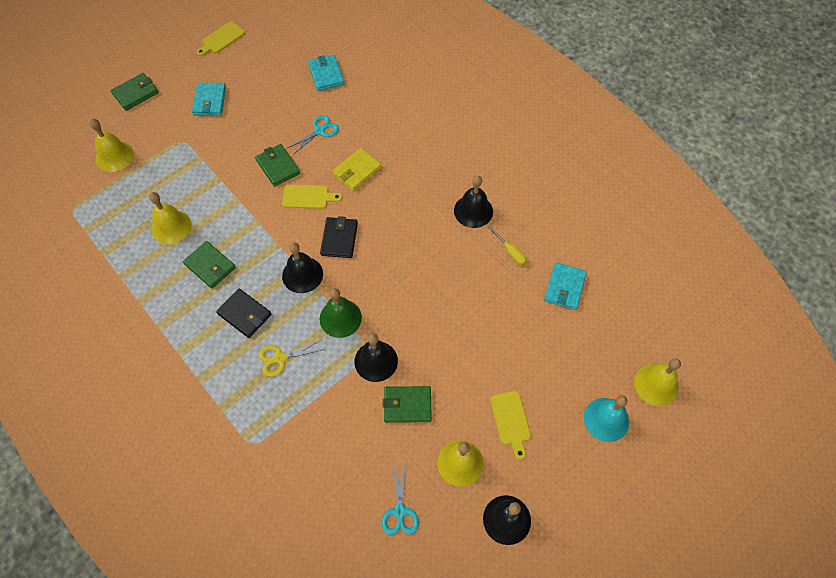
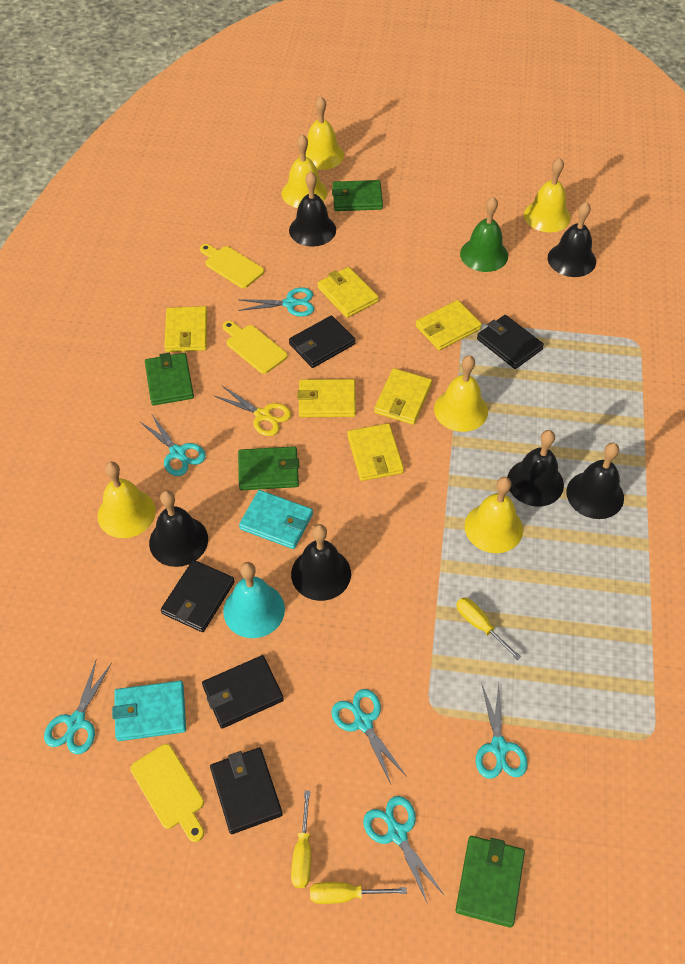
black bell: 4 -> 6
black wallet: 2 -> 5
turquoise scissors: 2 -> 6
turquoise wallet: 3 -> 2
yellow bell: 4 -> 6
yellow screwdriver: 1 -> 3
yellow wallet: 1 -> 6

